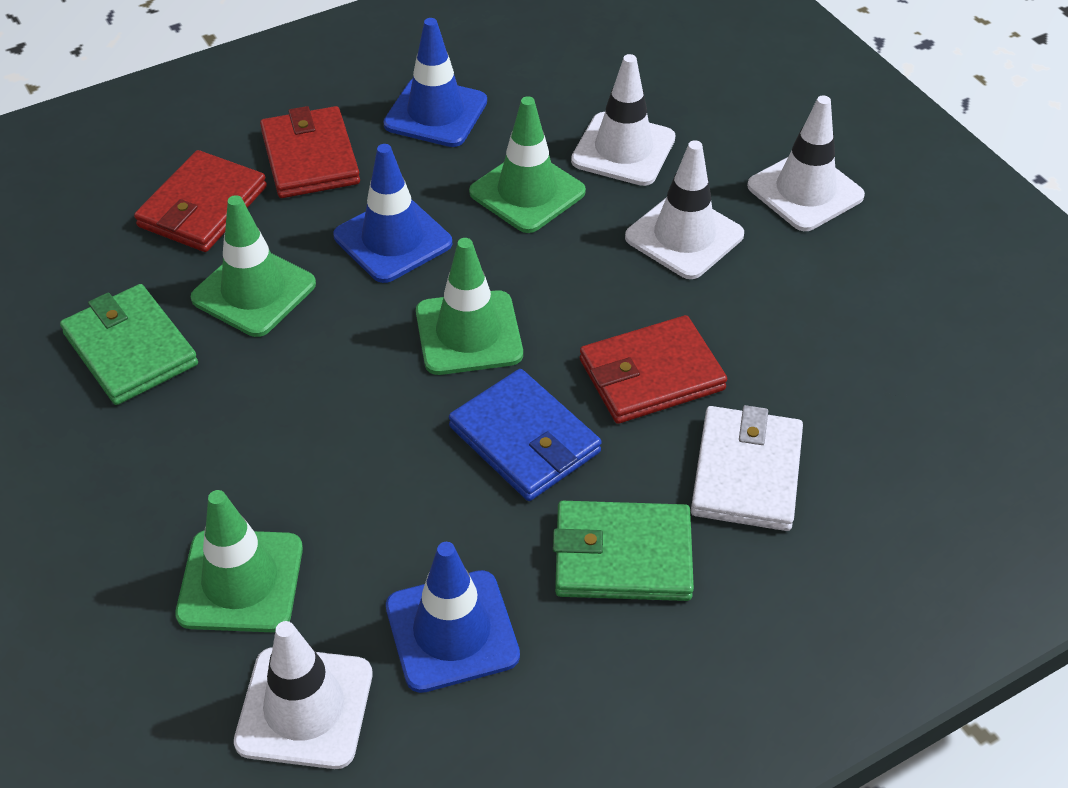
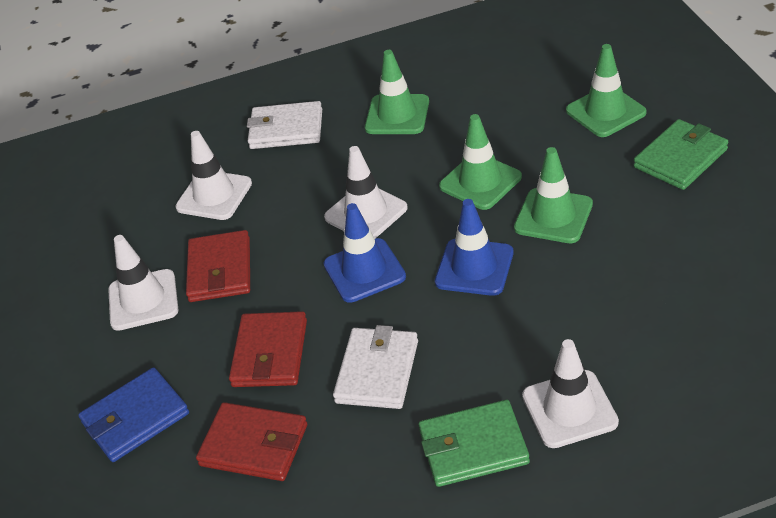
blue traffic cone: 3 -> 2
white wallet: 1 -> 2

